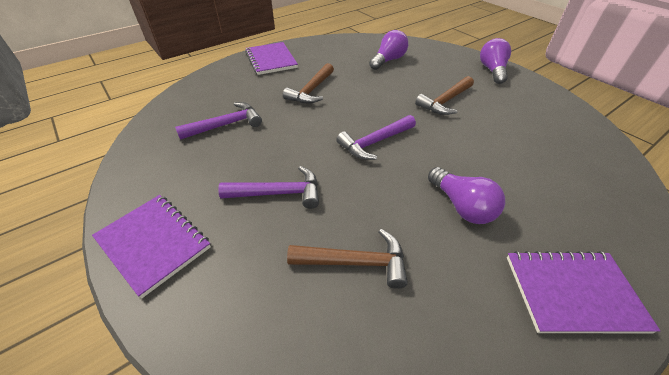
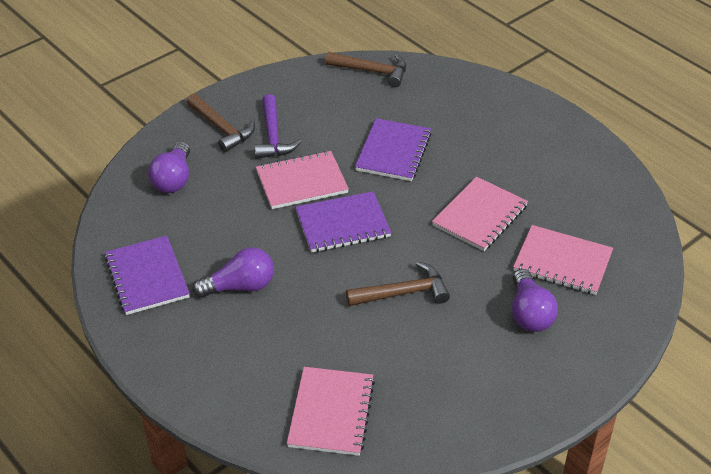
pink notebook: 0 -> 4
purple hammer: 3 -> 1

